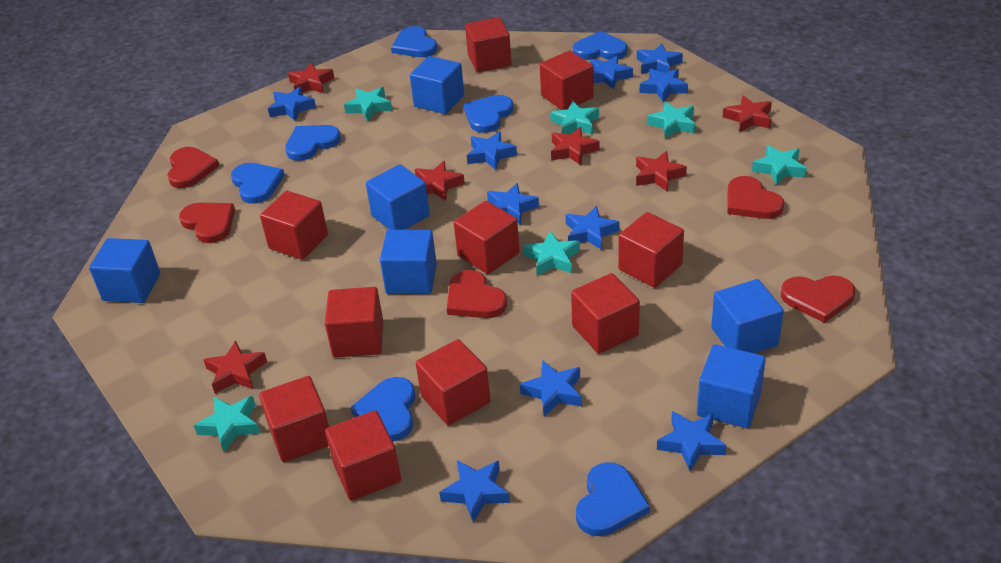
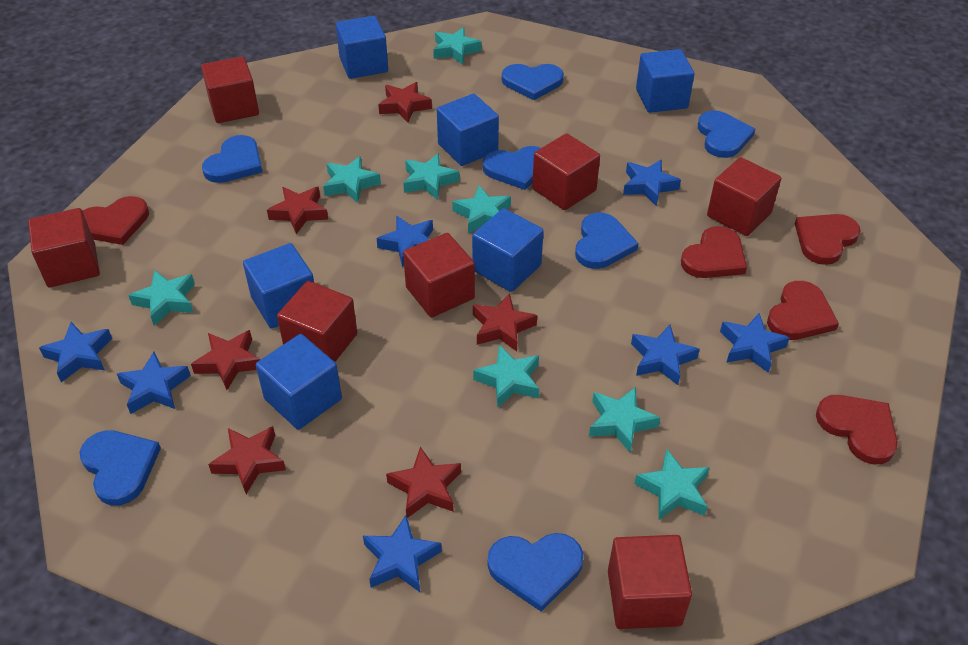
blue star: 10 -> 7
red cube: 10 -> 7
turquoise star: 6 -> 8

